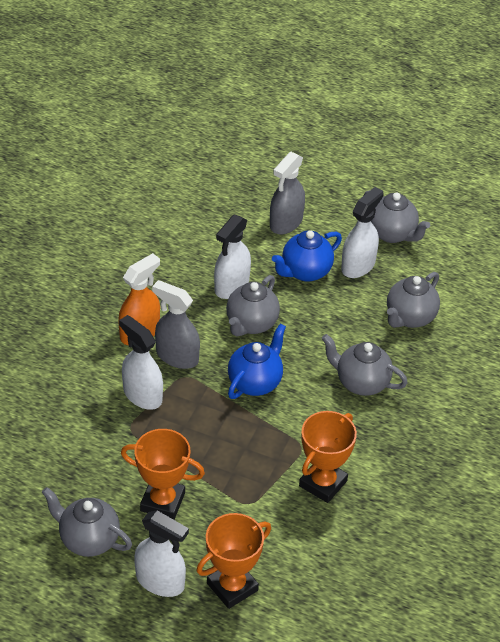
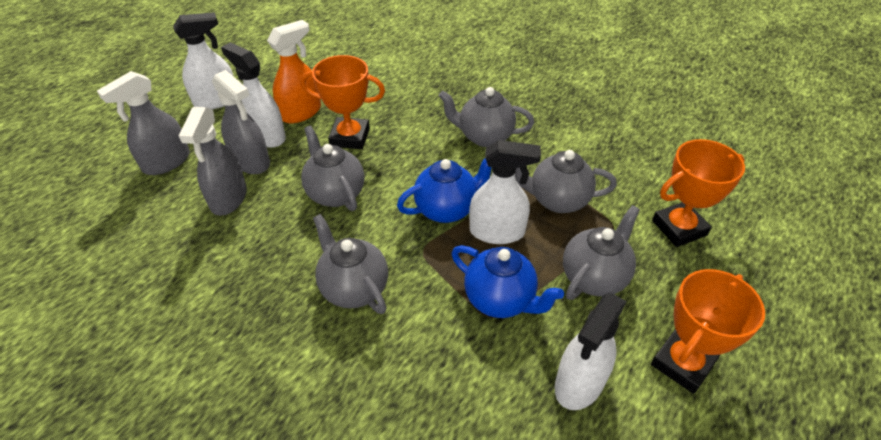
grey spray bottle: 2 -> 3

